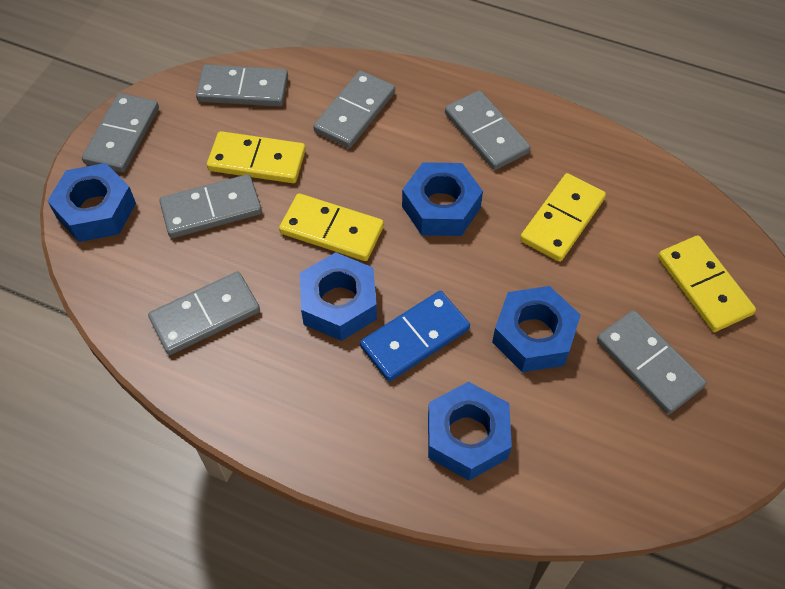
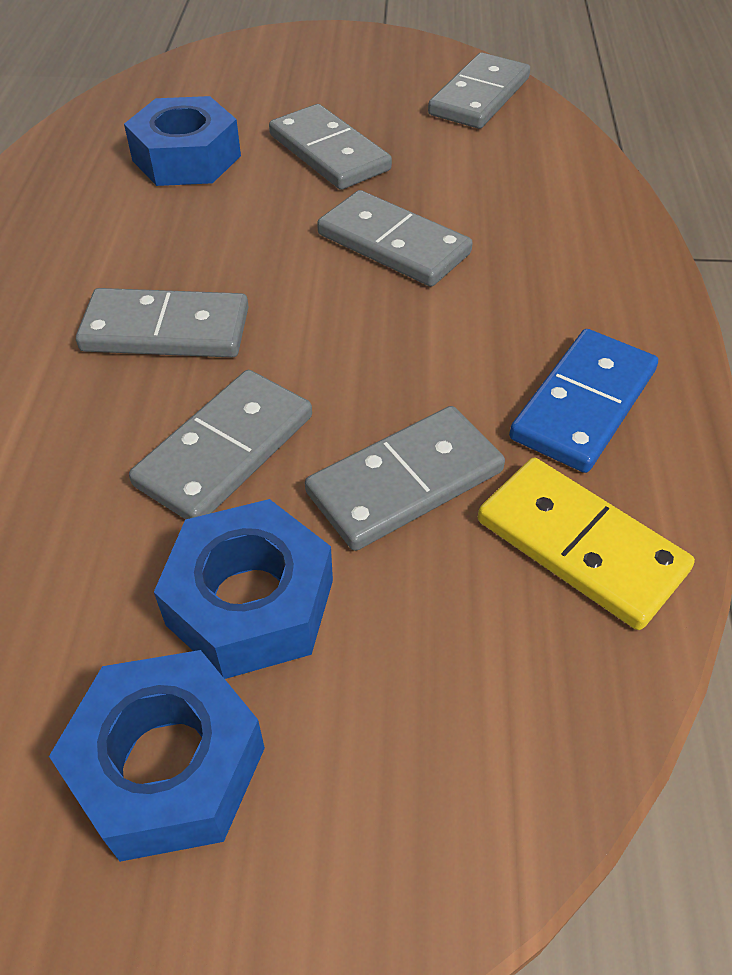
blue nut: 5 -> 3
grey domino: 7 -> 6
yellow domino: 4 -> 1

